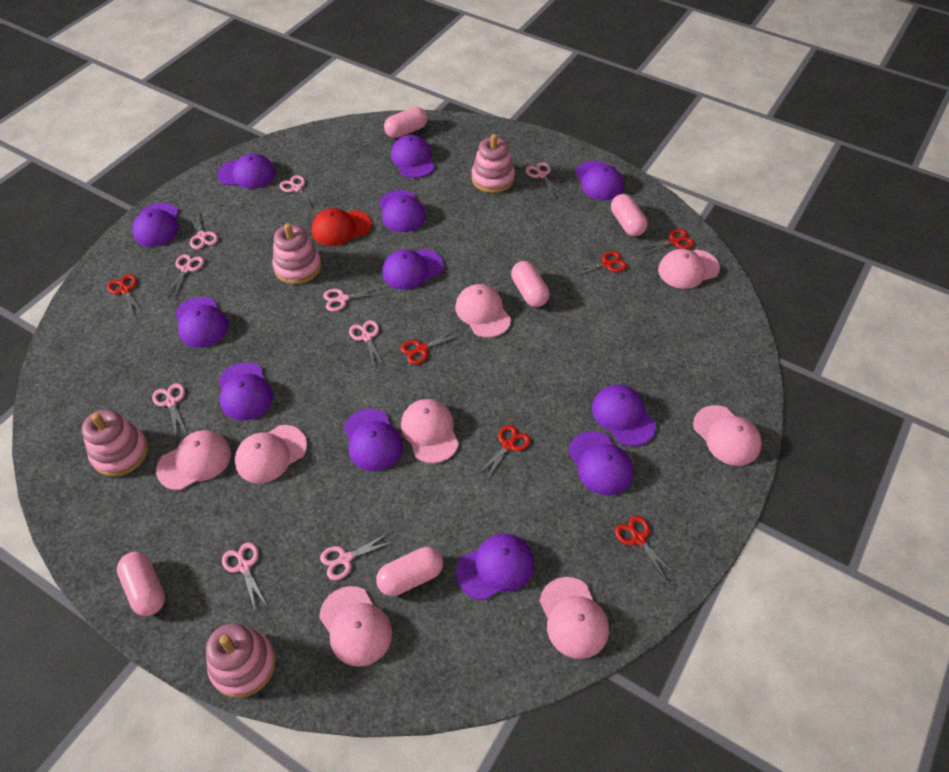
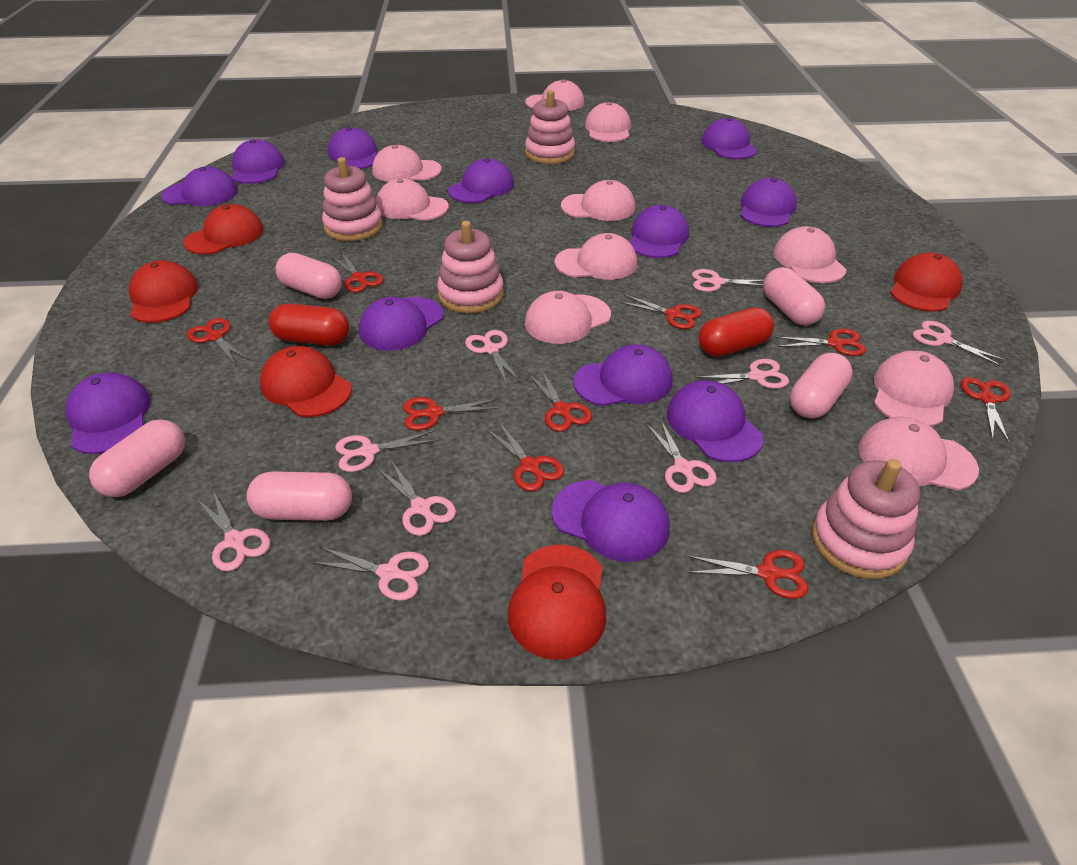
pink cap: 8 -> 10
red cap: 1 -> 5
red capsule: 0 -> 2
red scissors: 6 -> 9

